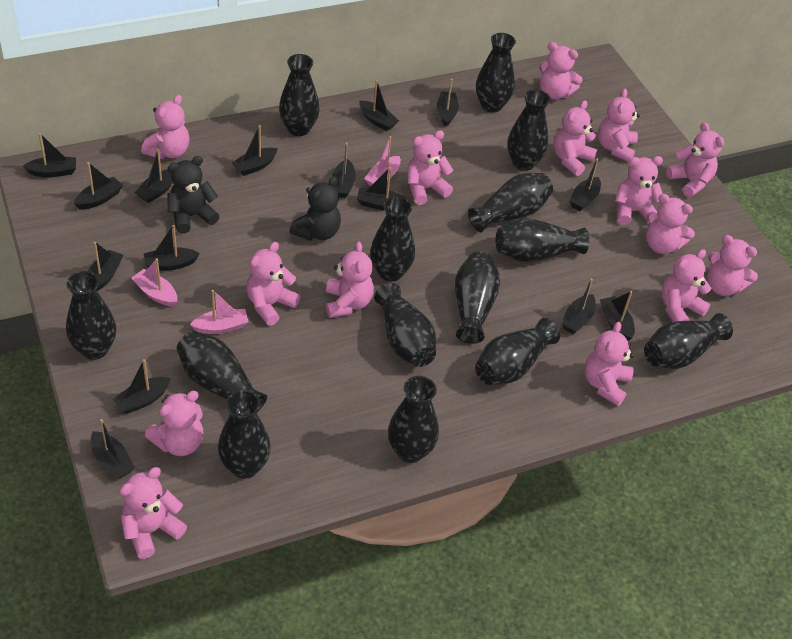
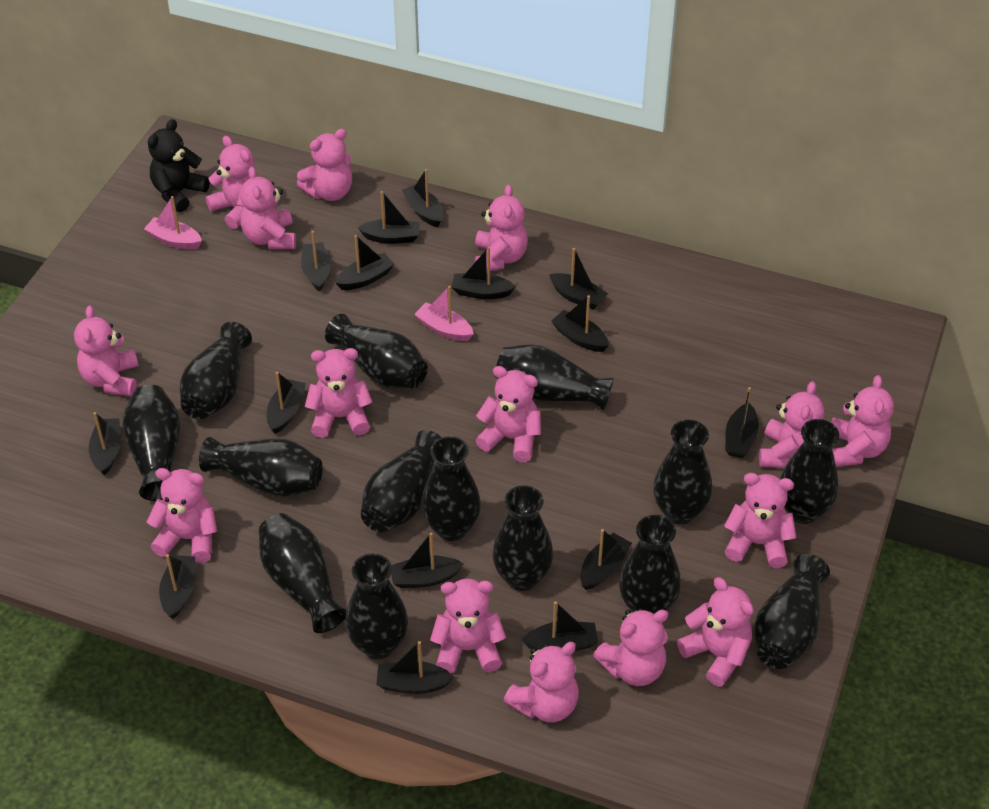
black teddy bear: 2 -> 1
pink boat: 3 -> 2

